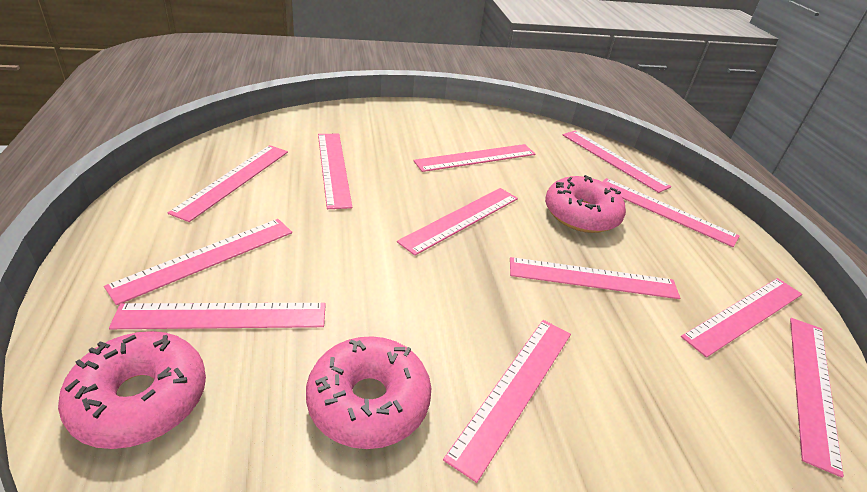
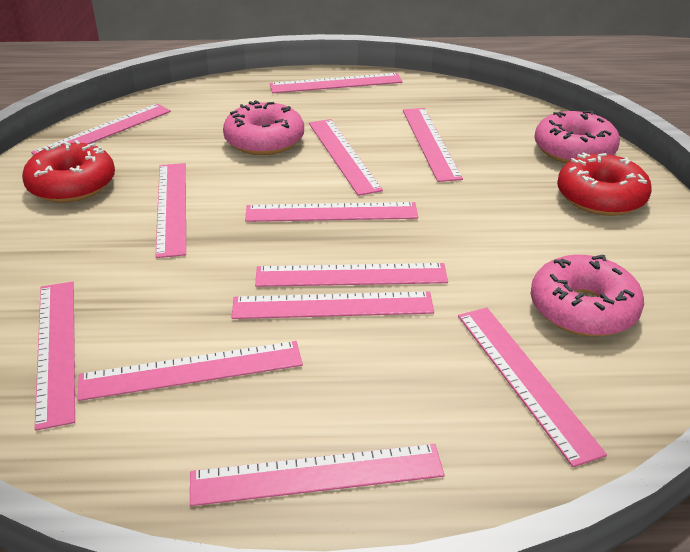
red donut: 0 -> 2

